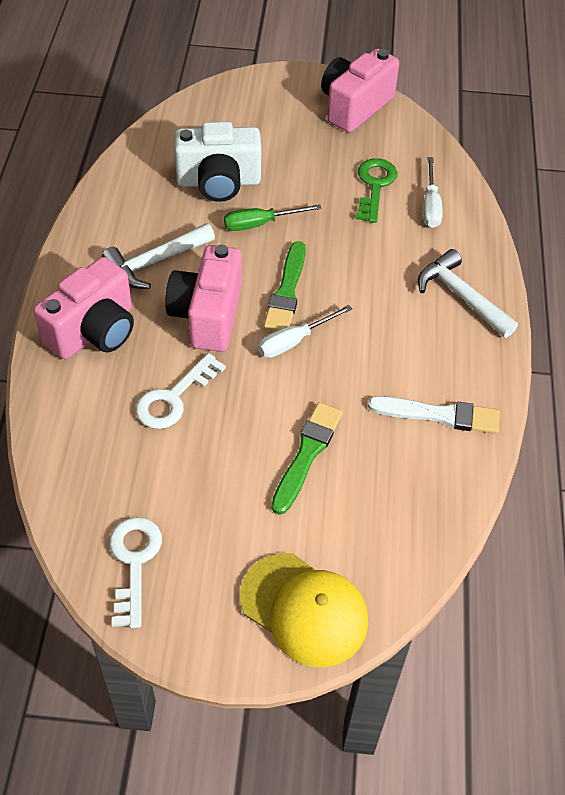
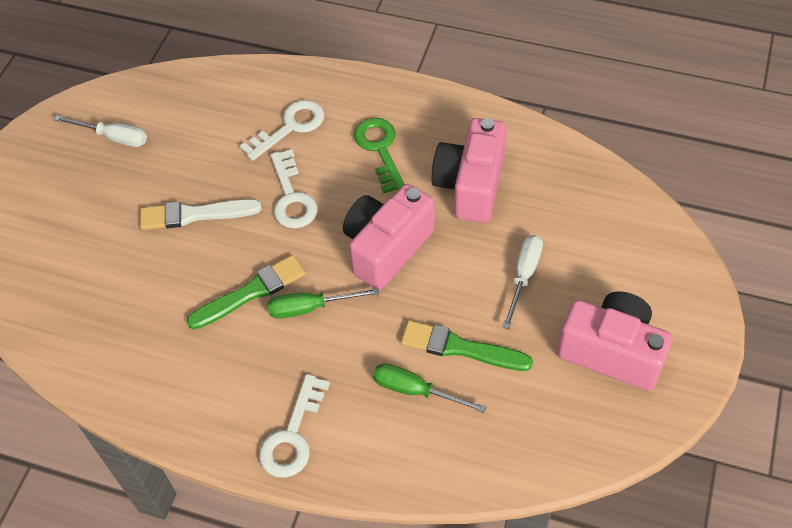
green screwdriver: 1 -> 2
white camera: 1 -> 0
white hammer: 2 -> 0
white key: 2 -> 3
yellow cap: 1 -> 0

